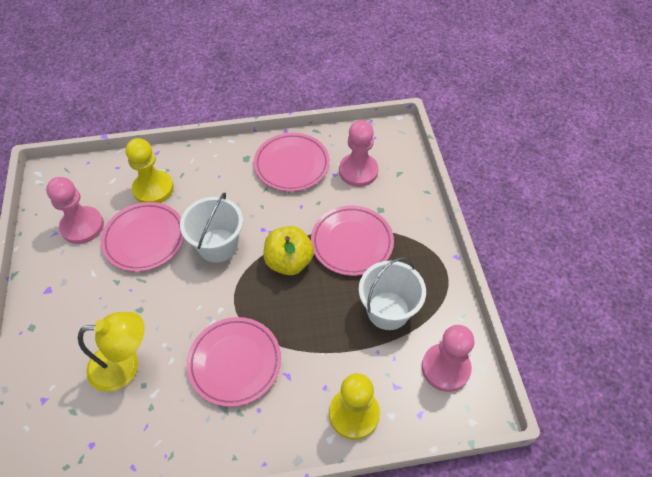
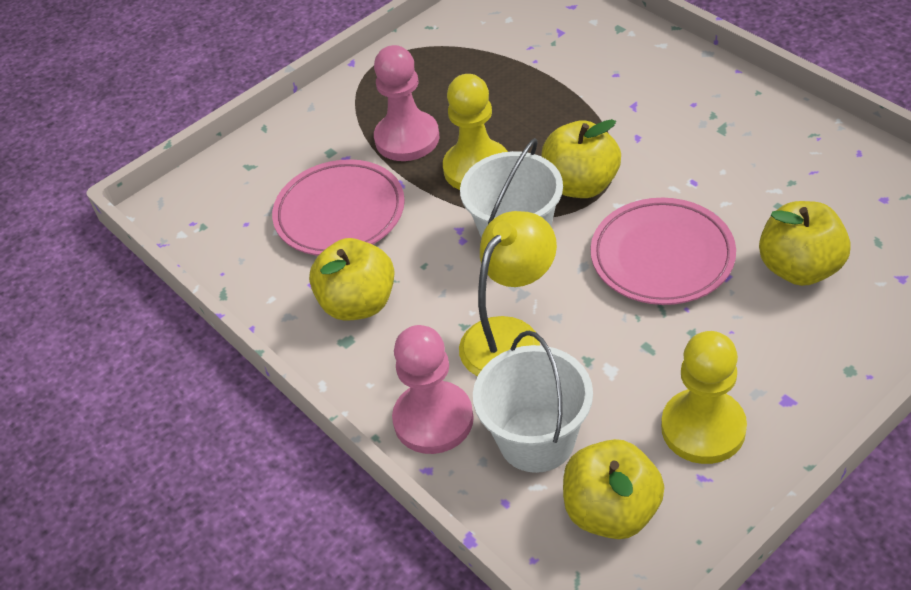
pink pawn: 3 -> 2
pink plate: 4 -> 2
yellow apple: 1 -> 4

